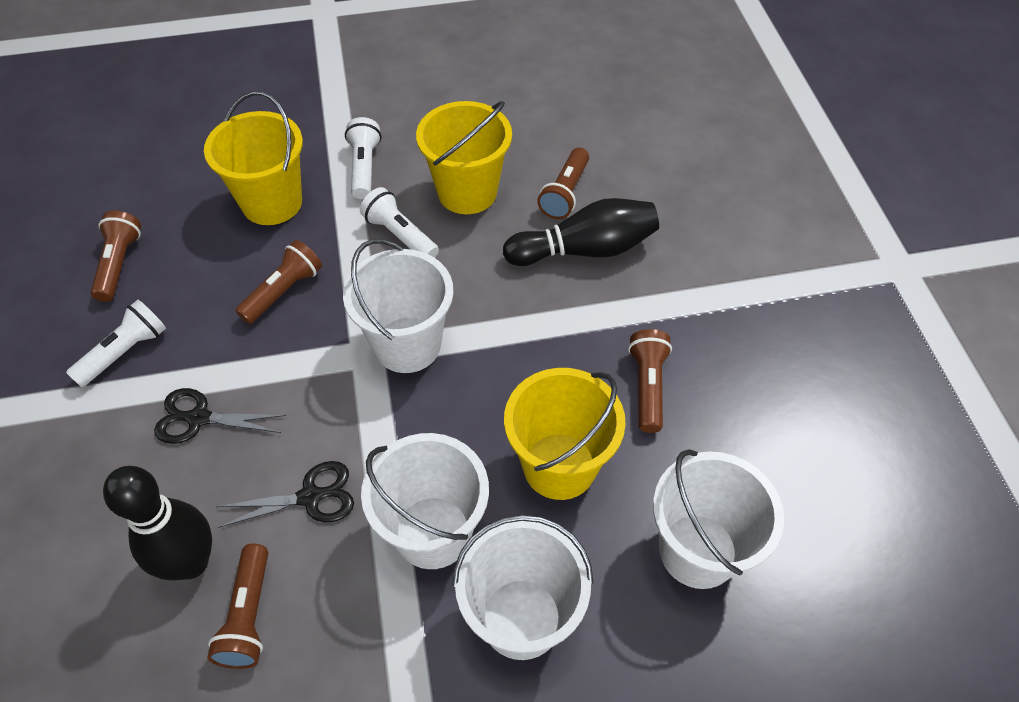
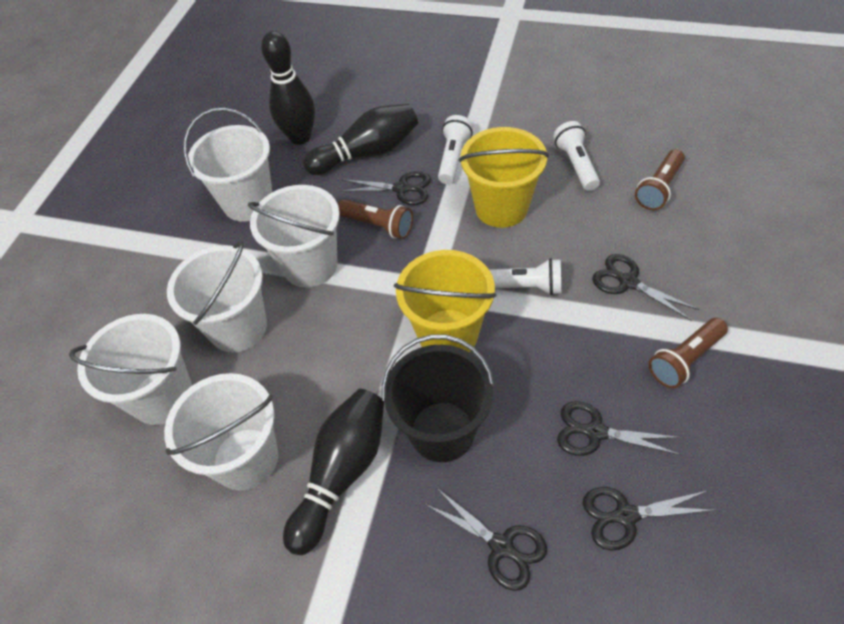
black bowling pin: 2 -> 3
black bucket: 0 -> 1
black scissors: 2 -> 5
brown flashlight: 5 -> 3
white bucket: 4 -> 5
yellow bucket: 3 -> 2

